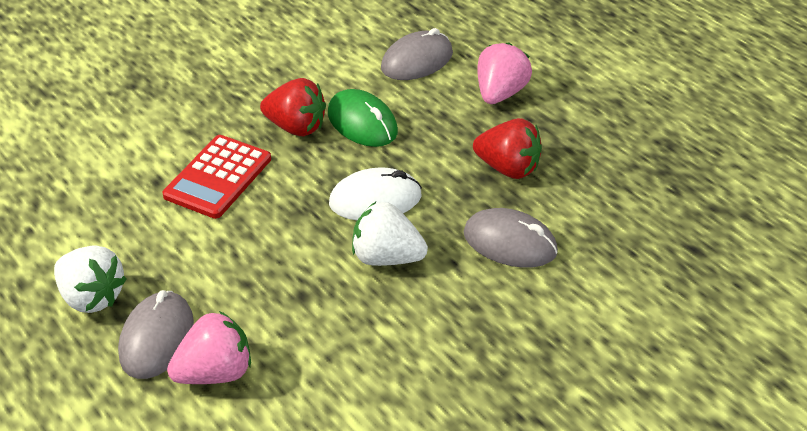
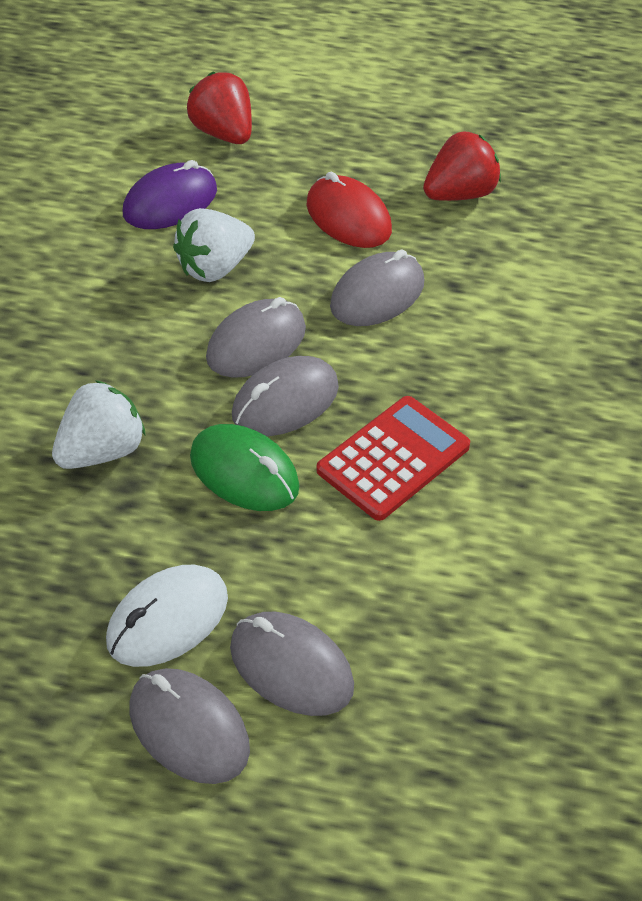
grey mouse: 3 -> 5
pink strawberry: 2 -> 0
purple mouse: 0 -> 1
red mouse: 0 -> 1

